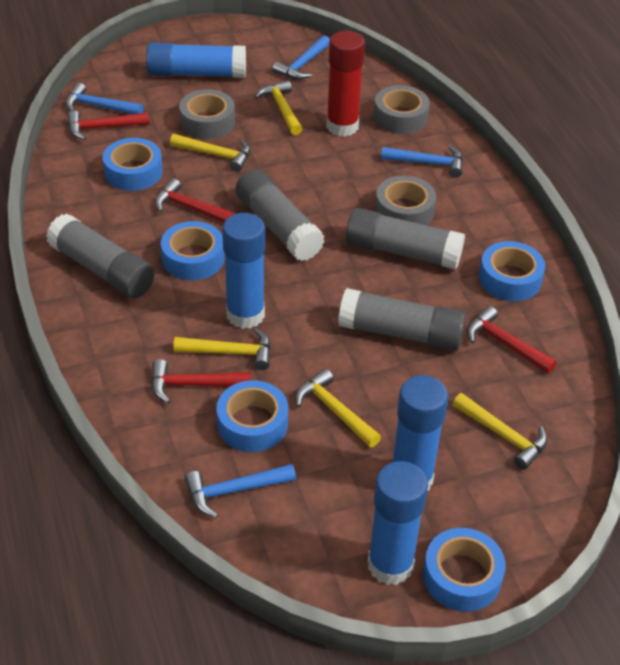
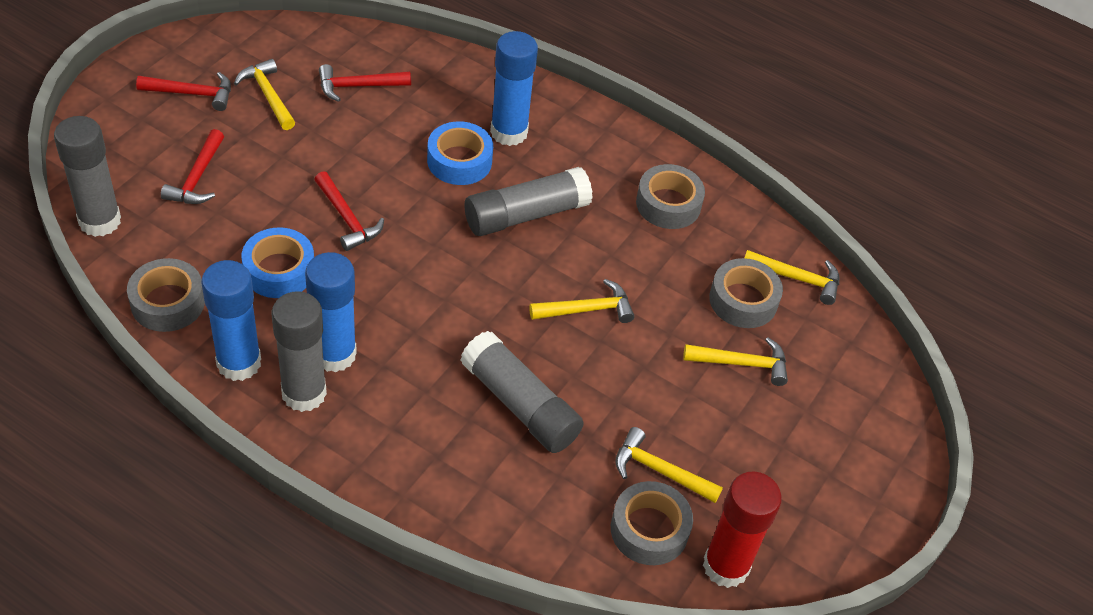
blue glue stick: 4 -> 3
blue hammer: 4 -> 0
blue tape: 5 -> 2
grey tape: 3 -> 4

